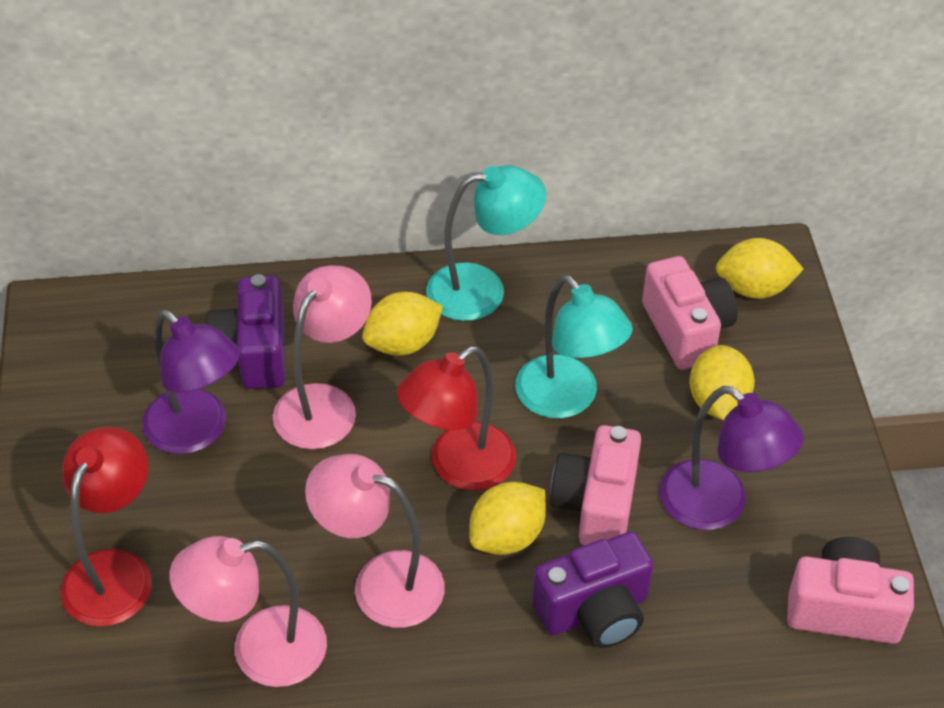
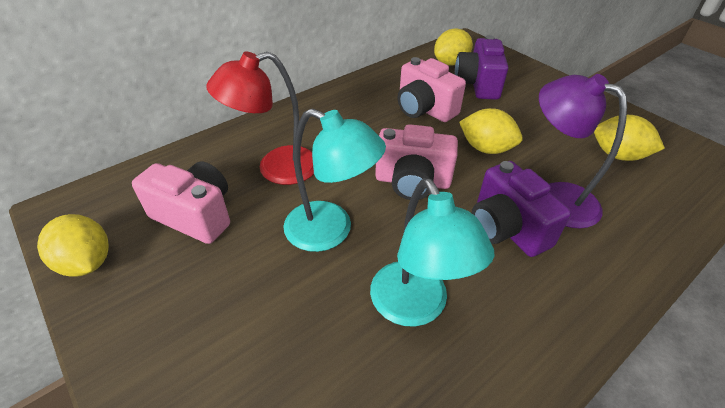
pink lamp: 3 -> 0
purple lamp: 2 -> 1
red lamp: 2 -> 1

